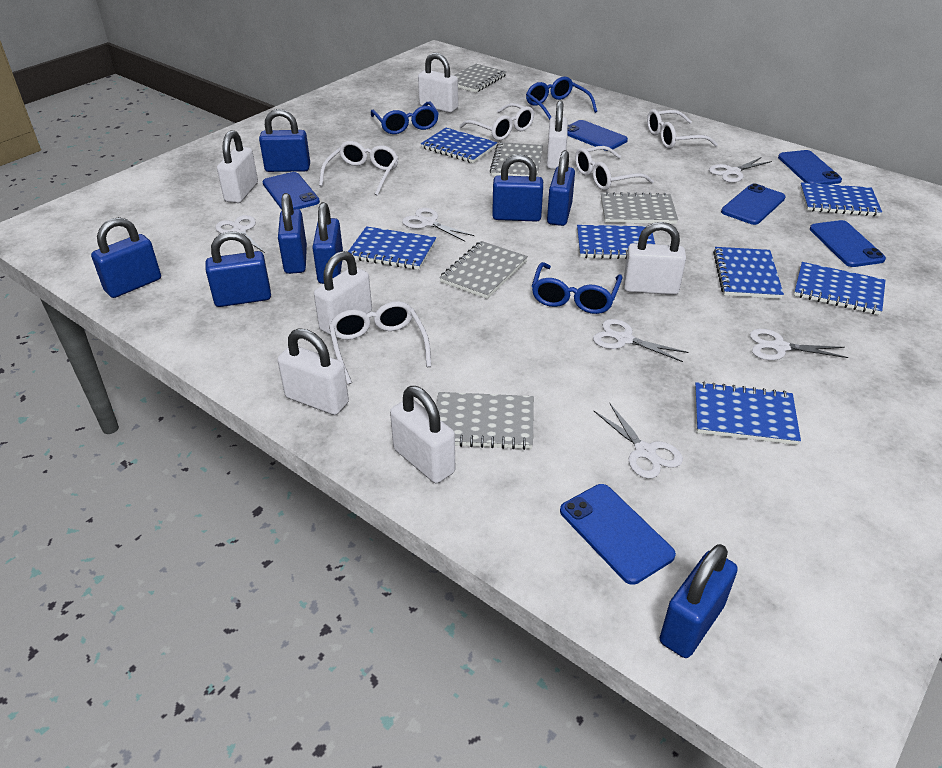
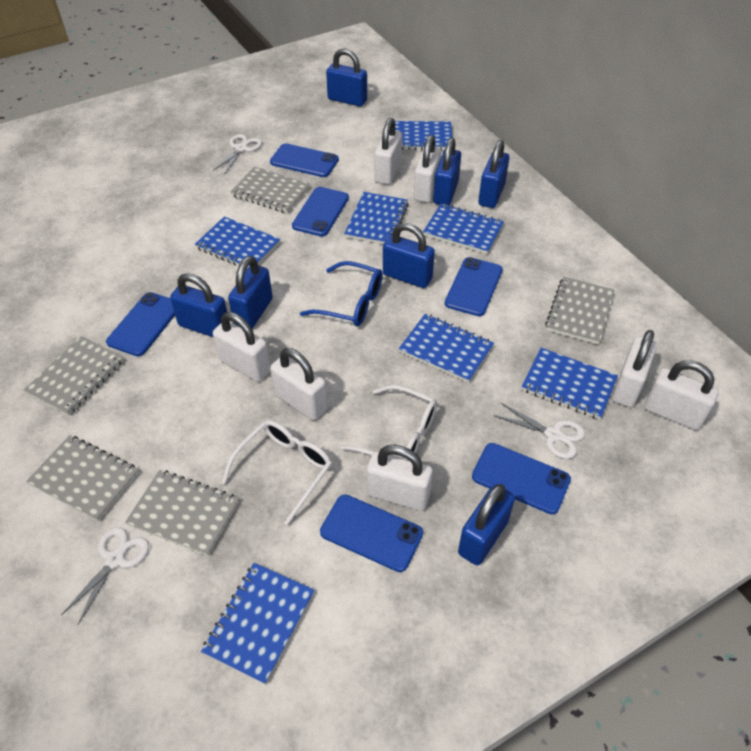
blue glasses: 3 -> 1
blue padlock: 8 -> 7
white glasses: 5 -> 2
white scissors: 6 -> 3

